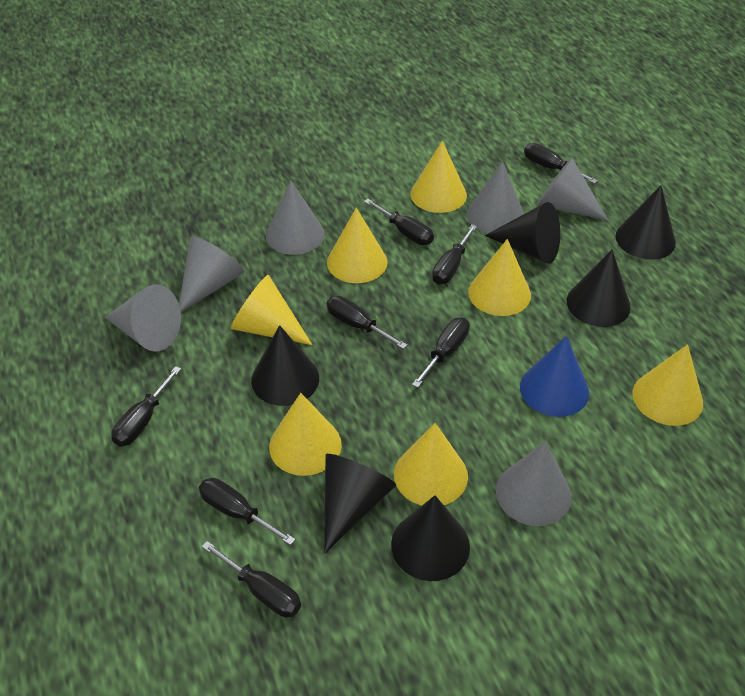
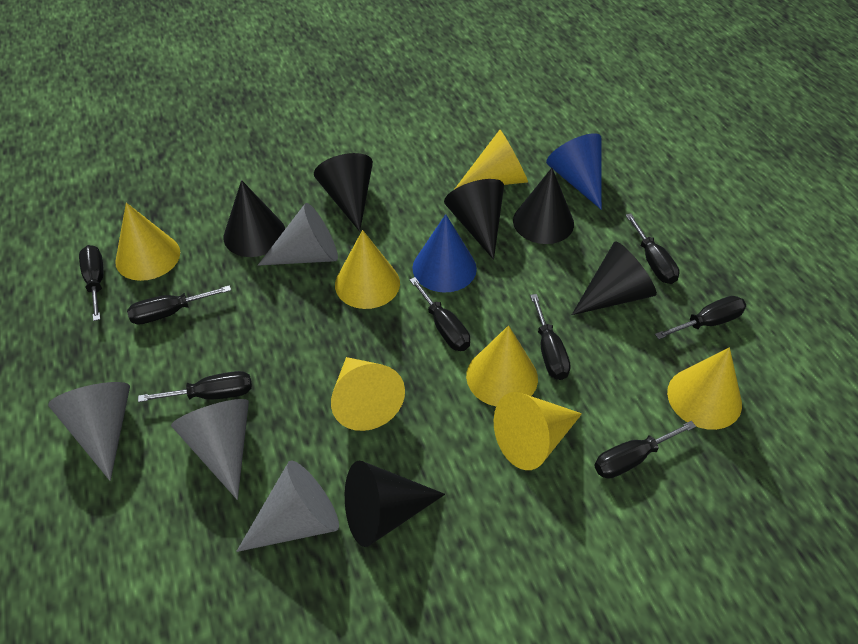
blue cone: 1 -> 2
grey cone: 6 -> 4

